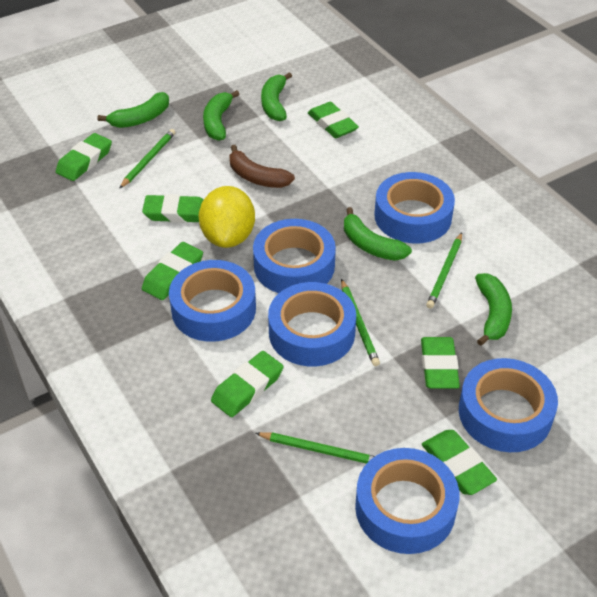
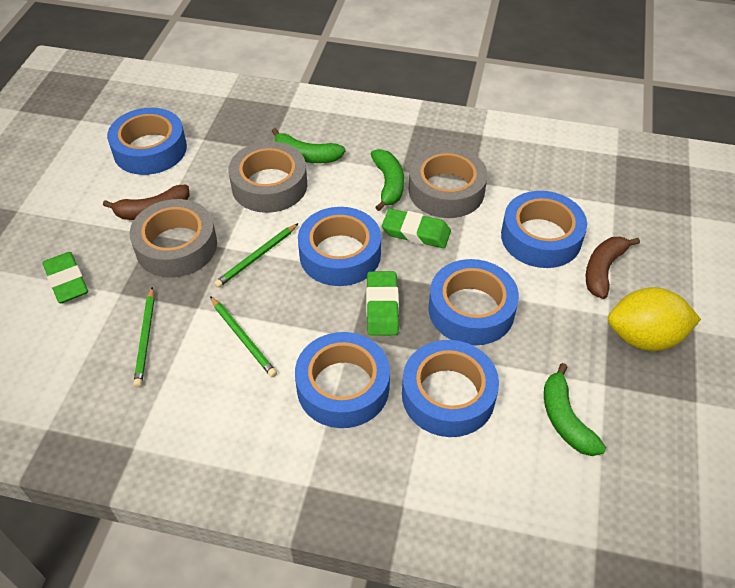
brown banana: 1 -> 2
green banana: 5 -> 3
green eraser: 7 -> 3
green pencil: 4 -> 3
grey tape: 0 -> 3

